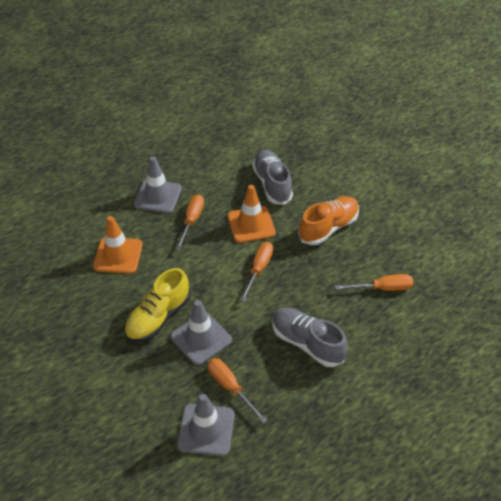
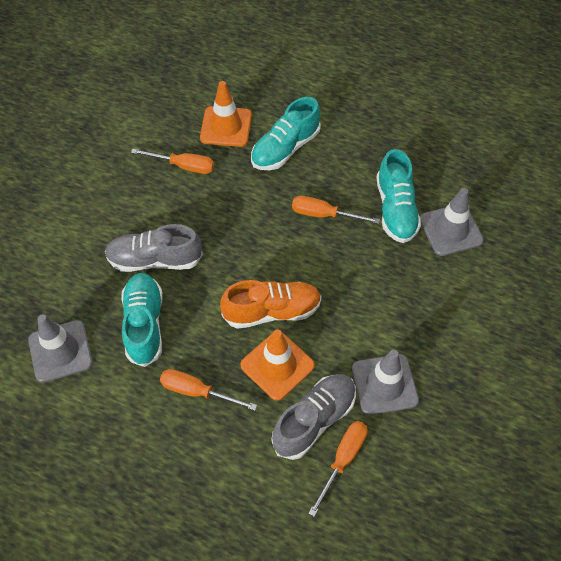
turquoise shoe: 0 -> 3
yellow shoe: 1 -> 0

